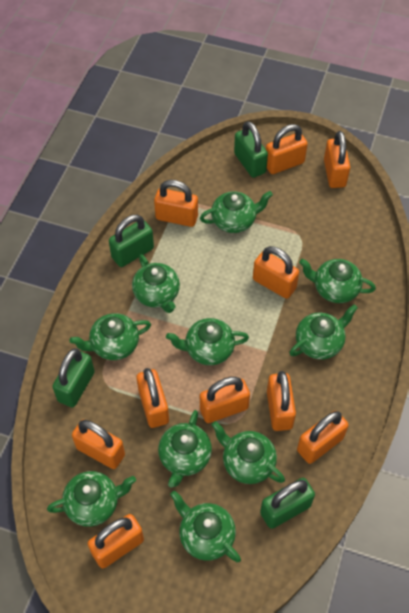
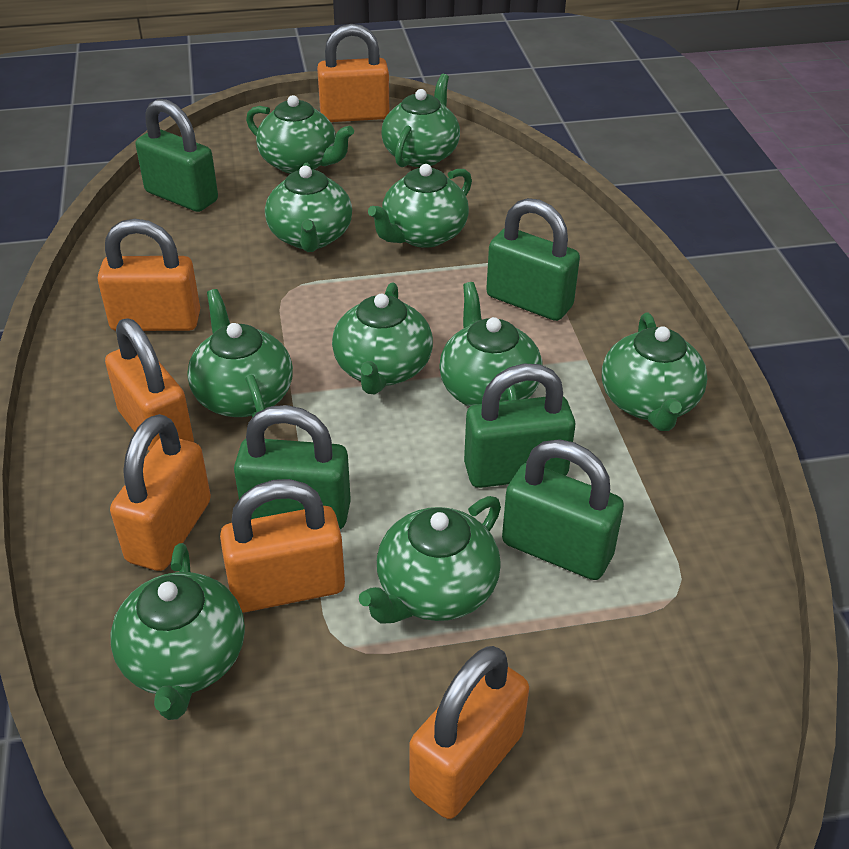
green padlock: 4 -> 5
orange padlock: 10 -> 6

